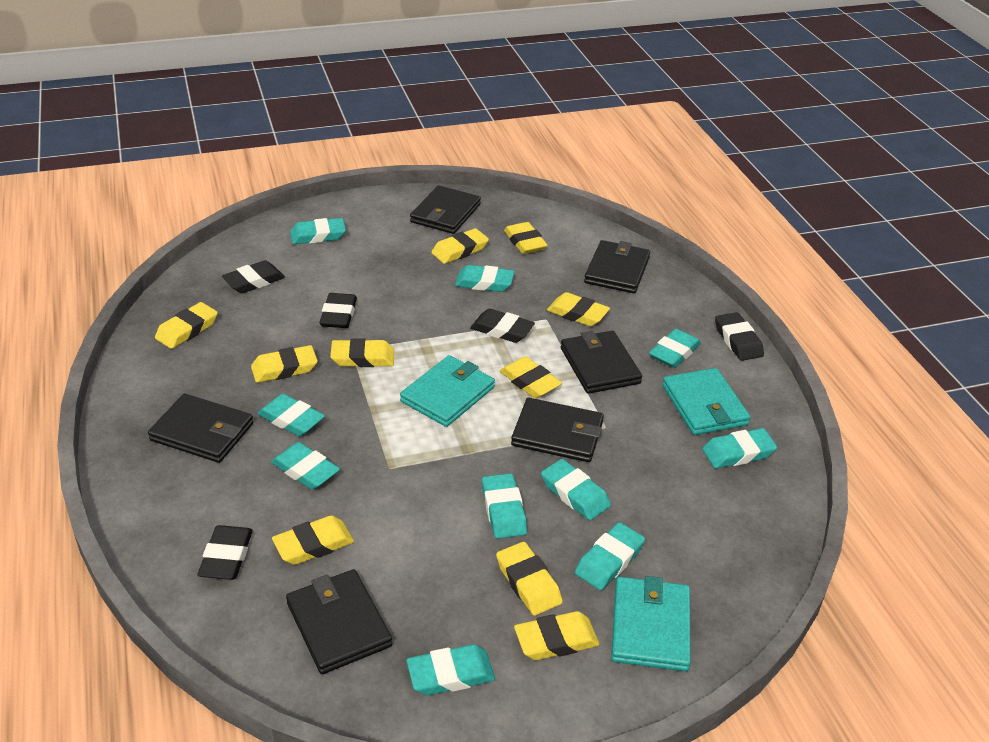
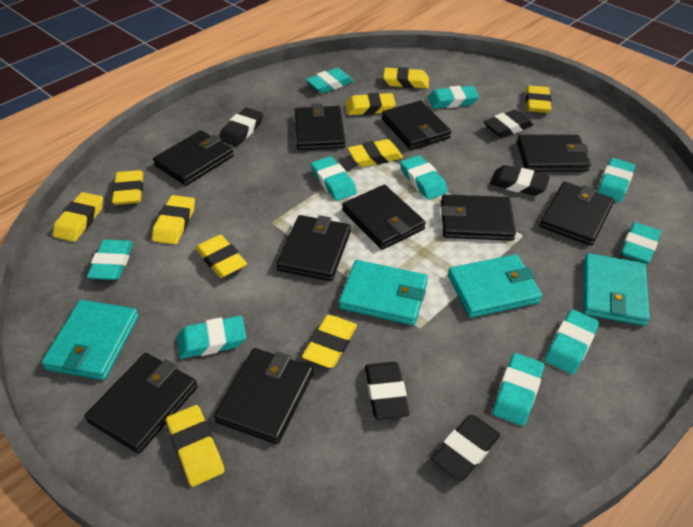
black wallet: 6 -> 10
turquoise wallet: 3 -> 4

